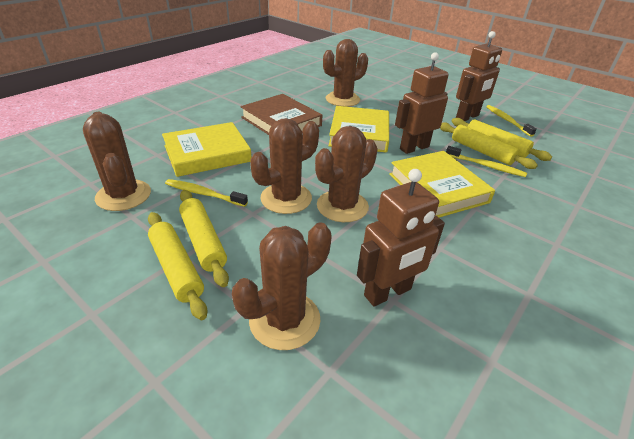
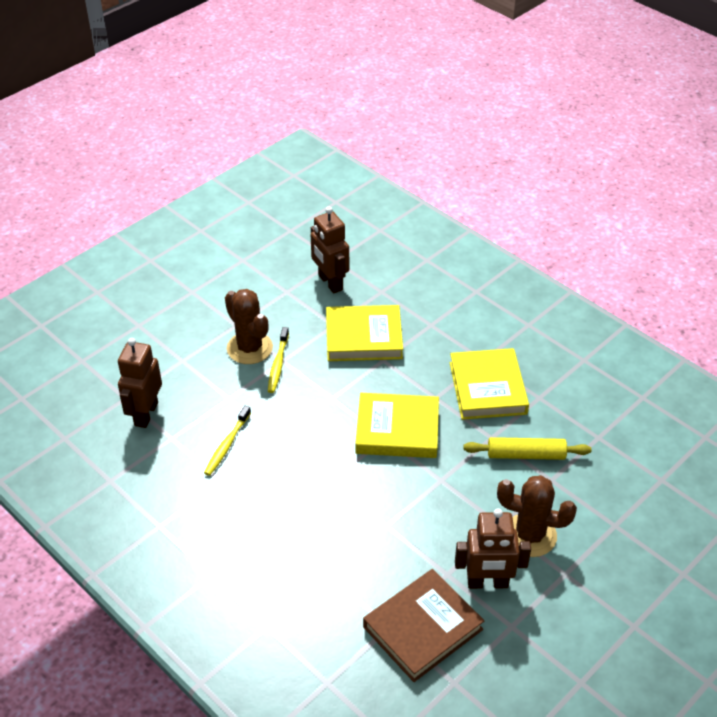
brown cactus: 5 -> 2
yellow rolling pin: 4 -> 1
yellow toothbrush: 3 -> 2

